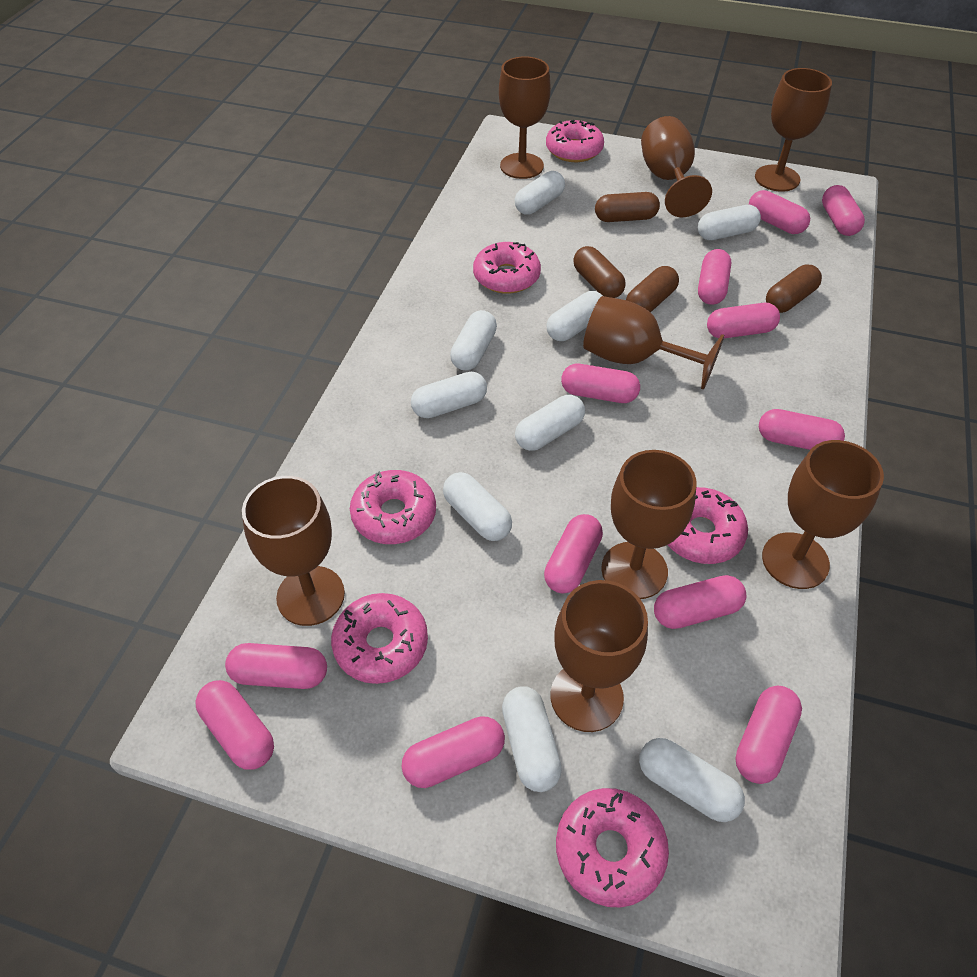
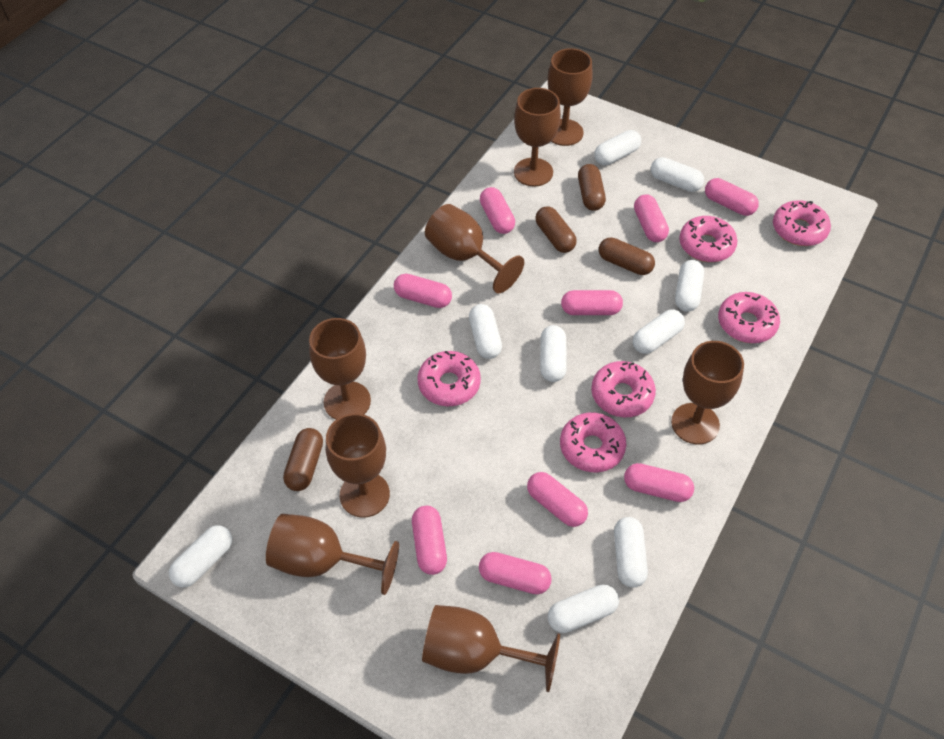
pink capsule: 12 -> 9

